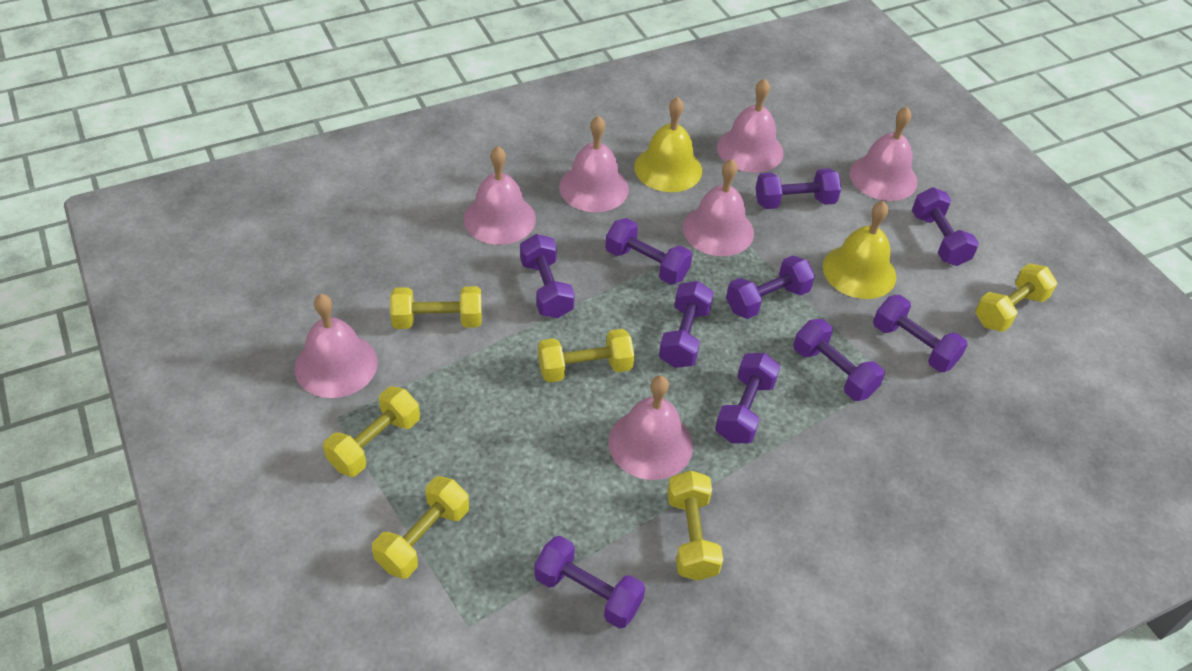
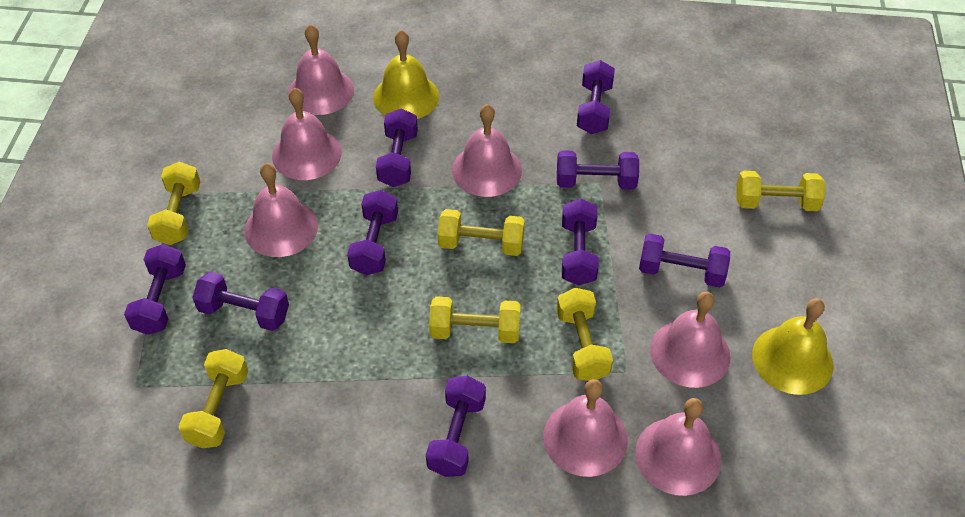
purple dumbbell: 10 -> 9

